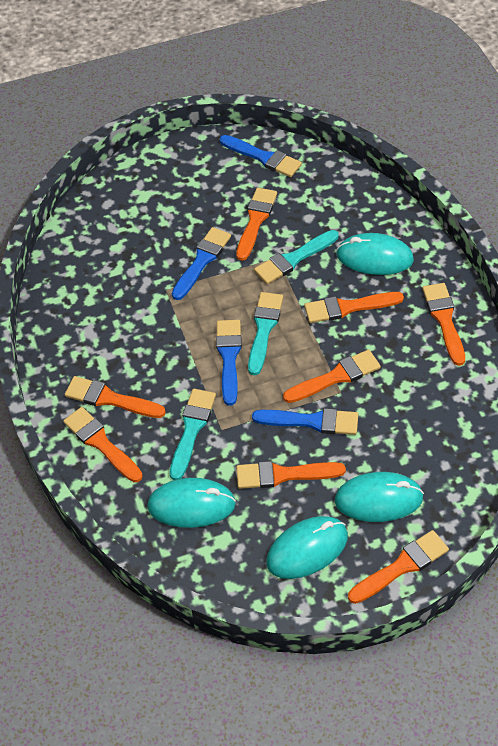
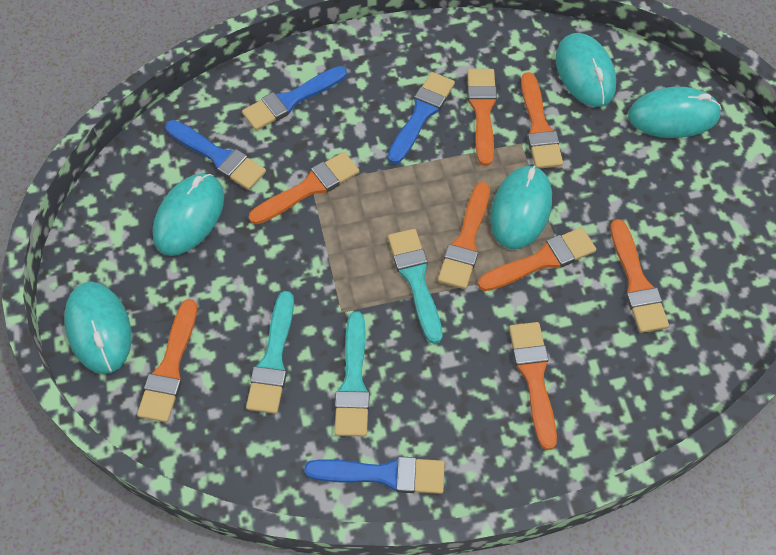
turquoise mouse: 4 -> 5

